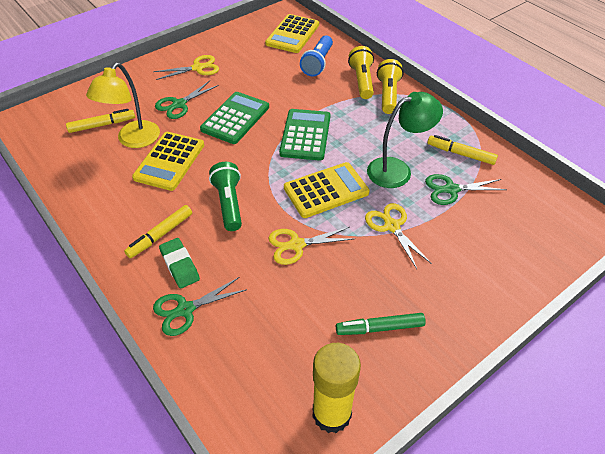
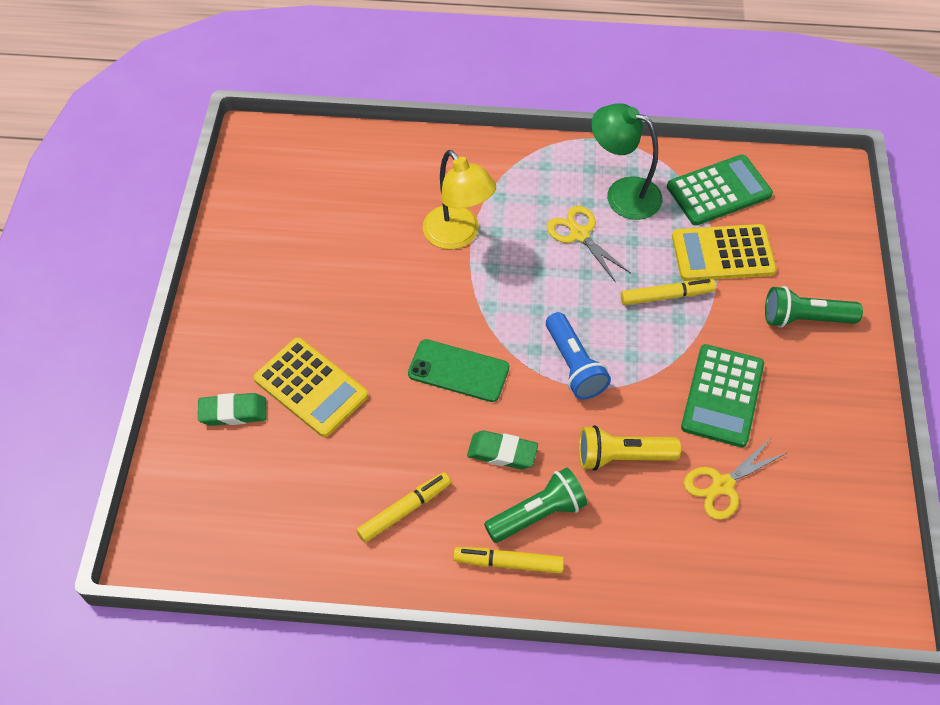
green eraser: 1 -> 2
green flashlight: 1 -> 2
green marker: 1 -> 0
green phone: 0 -> 1
green scissors: 3 -> 0
yellow calculator: 3 -> 2
yellow flashlight: 2 -> 1
yellow glue stick: 1 -> 0
yellow scissors: 3 -> 2

